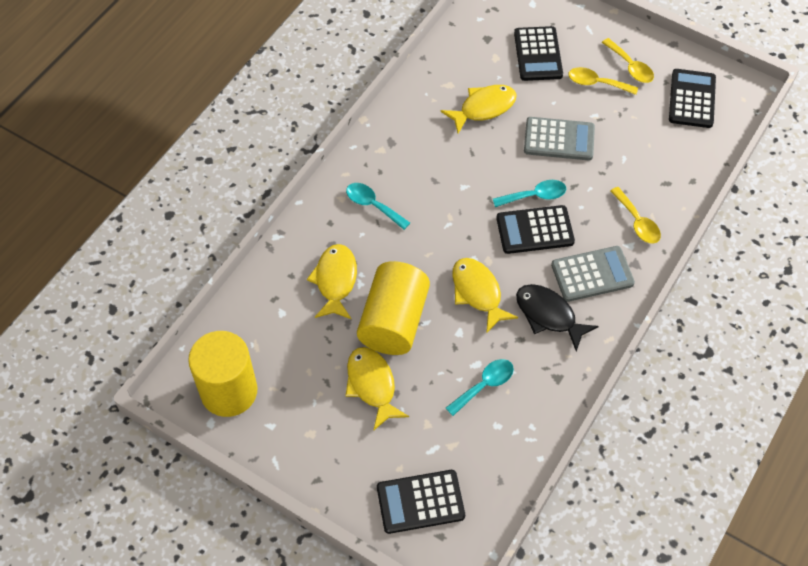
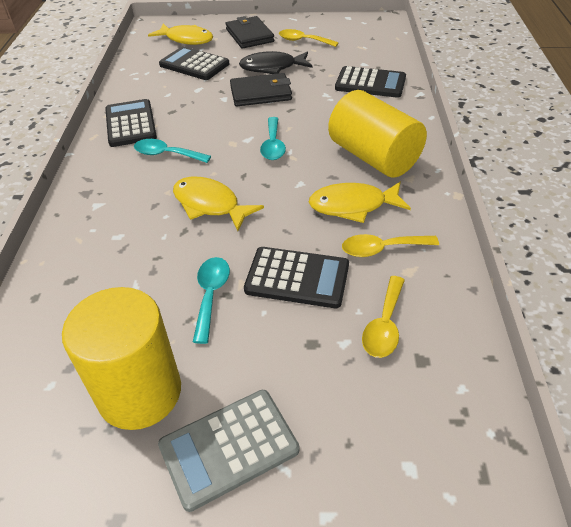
black wallet: 0 -> 2
grey calculator: 2 -> 1
yellow fish: 4 -> 3

